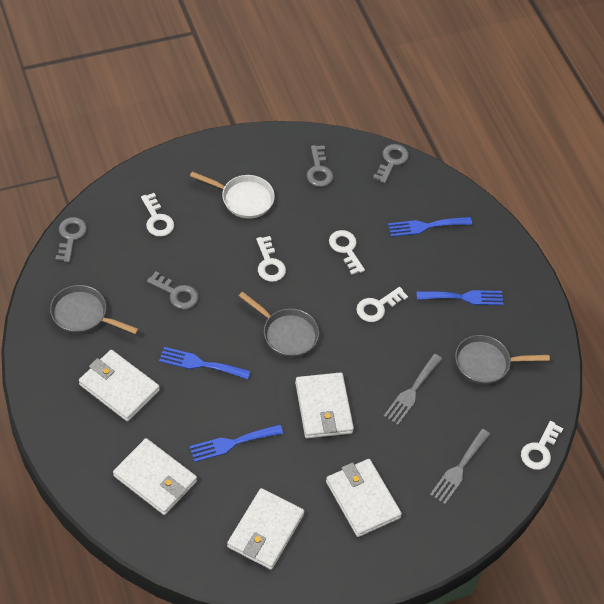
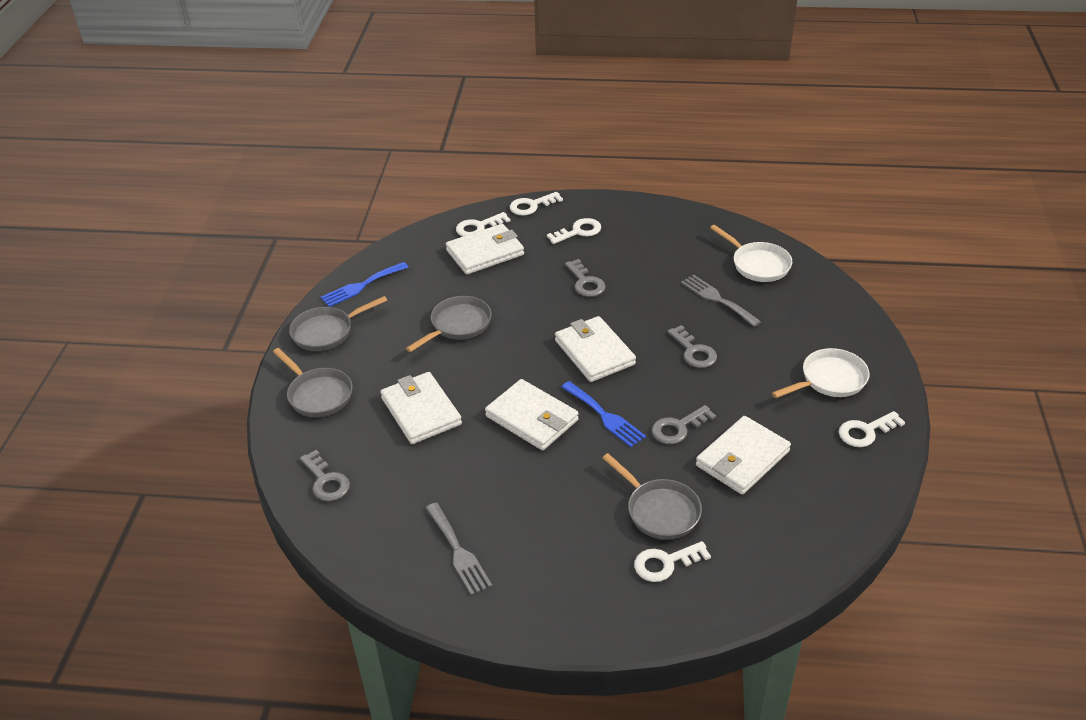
blue fork: 4 -> 2
grey pan: 3 -> 4
white pan: 1 -> 2

